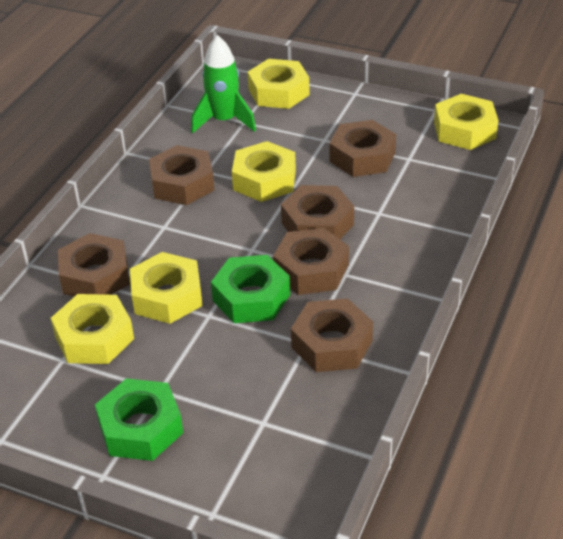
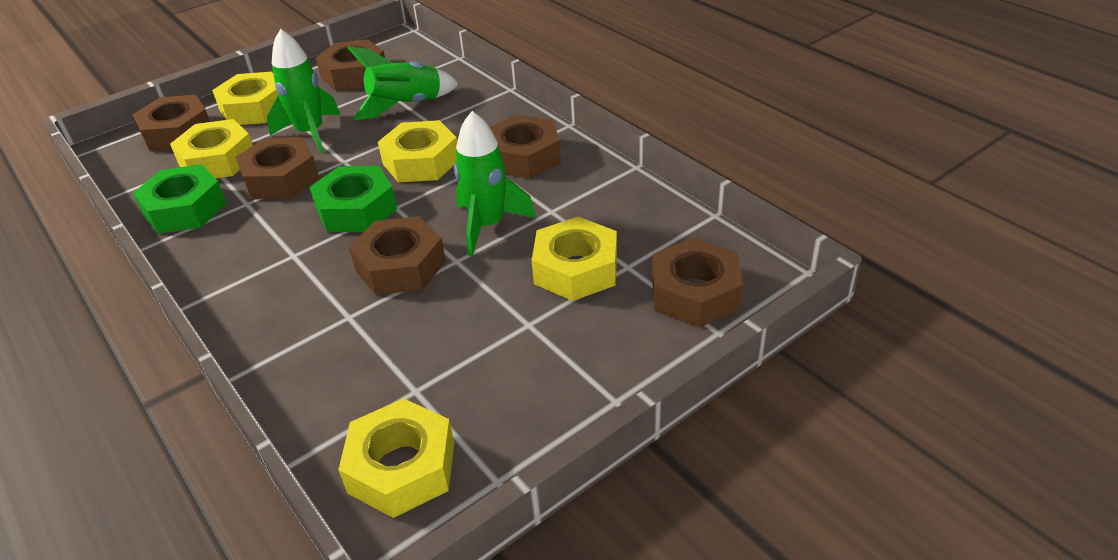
green rocket: 1 -> 3

